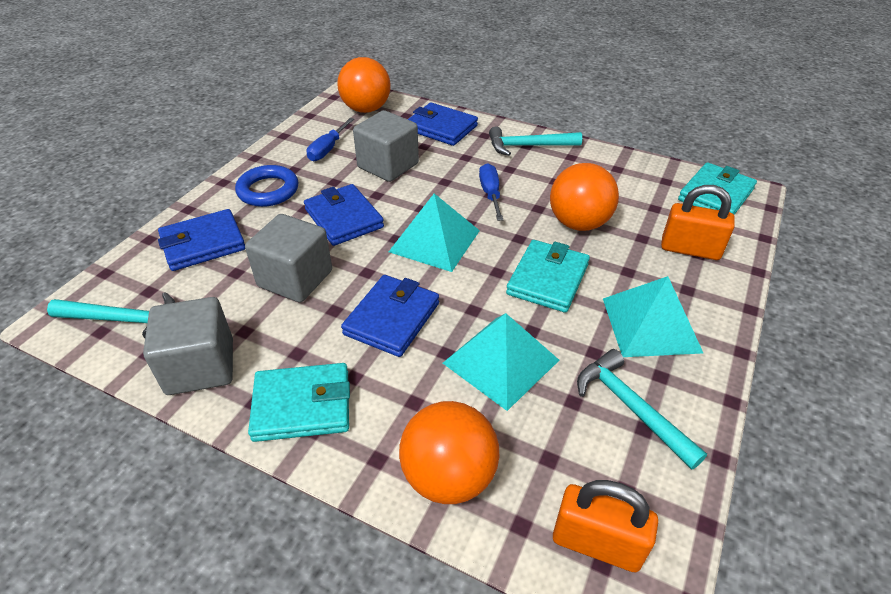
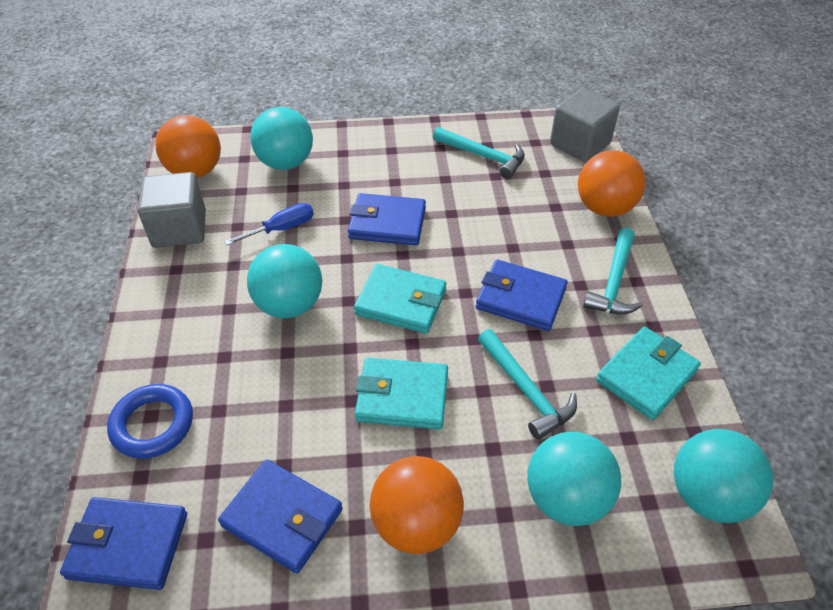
blue screwdriver: 2 -> 1
grey cube: 3 -> 2
orange padlock: 2 -> 0
turquoise ball: 0 -> 4
turquoise pyramid: 3 -> 0

